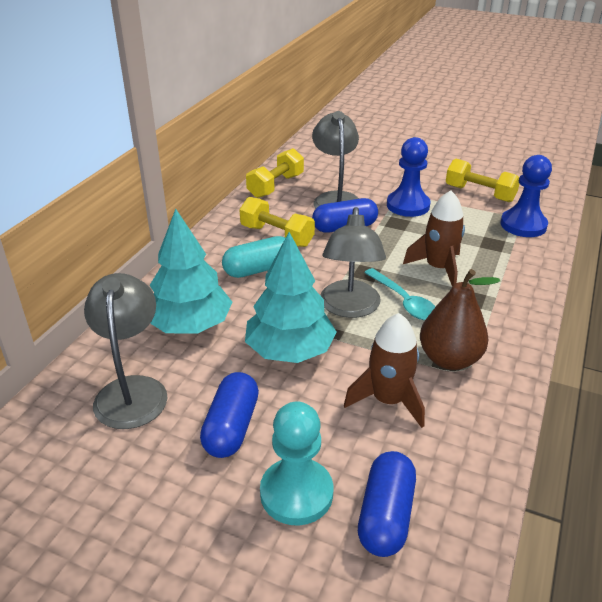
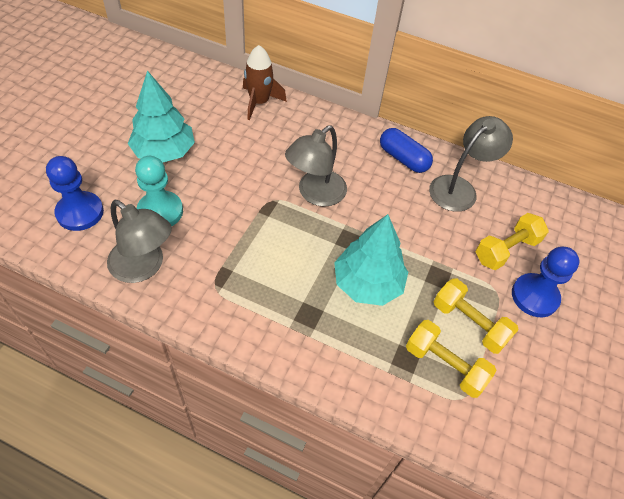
blue capsule: 3 -> 1
brown pear: 1 -> 0
brown rocket: 2 -> 1
turquoise capsule: 1 -> 0
turquoise spoon: 1 -> 0

